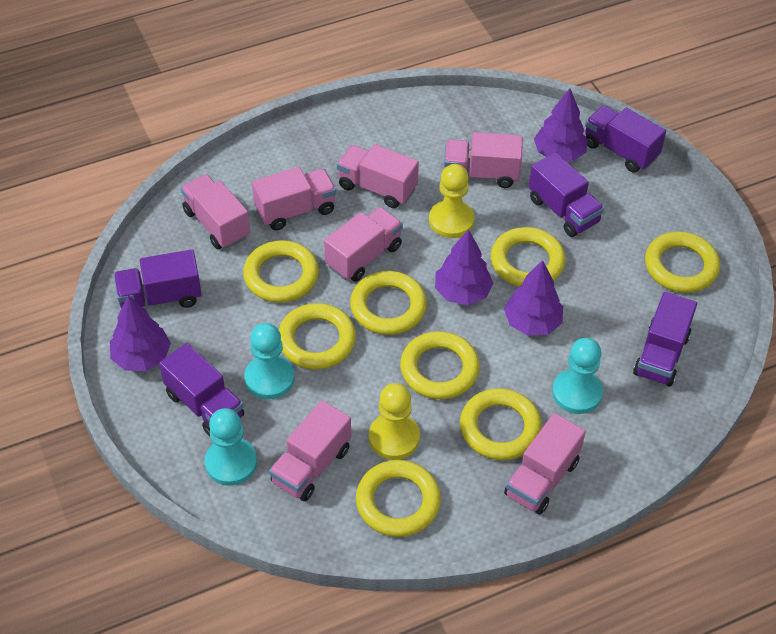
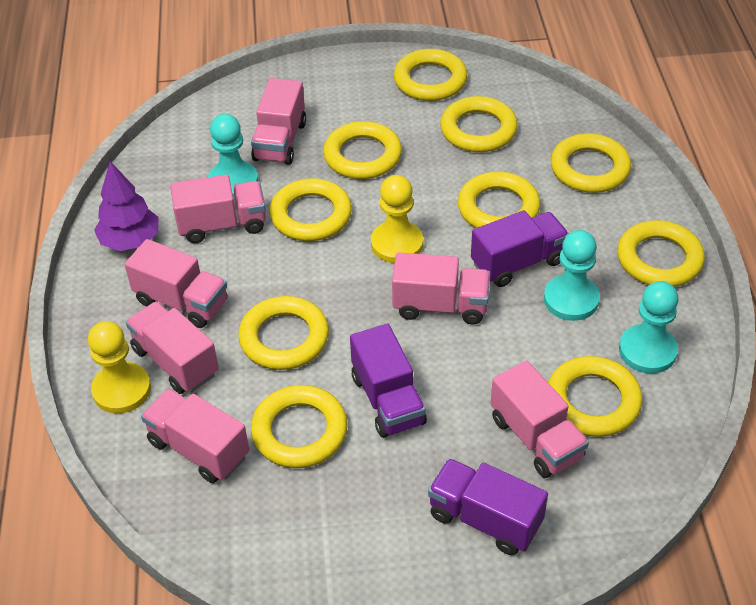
purple tree: 4 -> 1
purple truck: 5 -> 3
yellow ring: 8 -> 10

